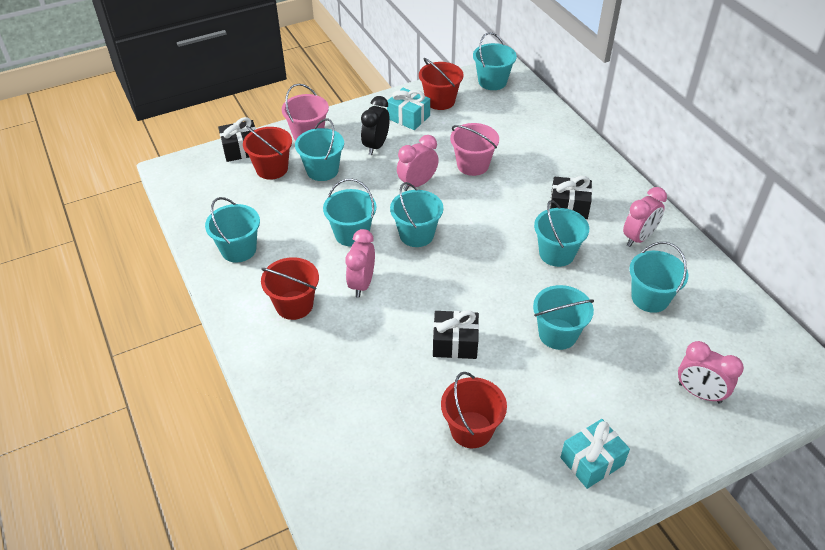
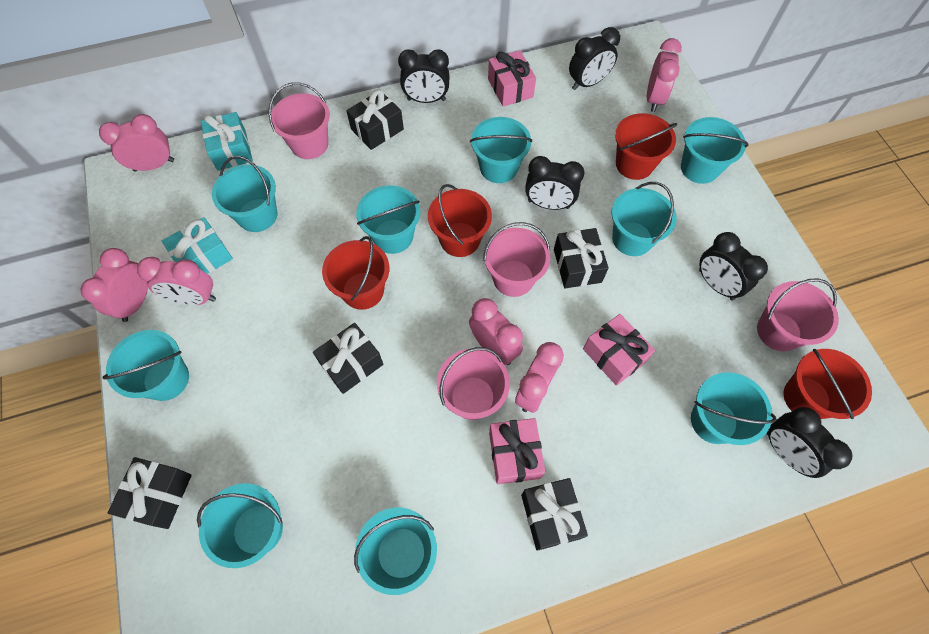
black clock: 1 -> 5
black gift: 3 -> 5
pink bucket: 2 -> 4
pink clock: 4 -> 6
pink gift: 0 -> 3
turquoise bucket: 8 -> 9

